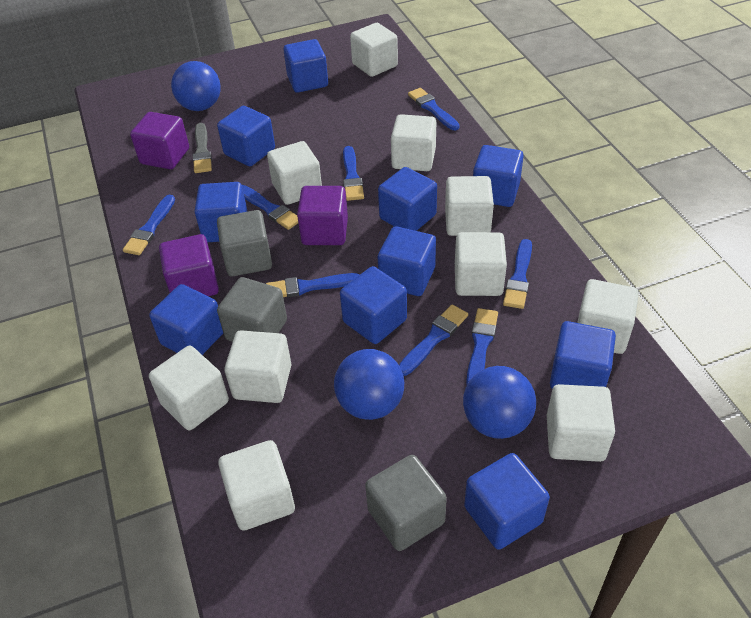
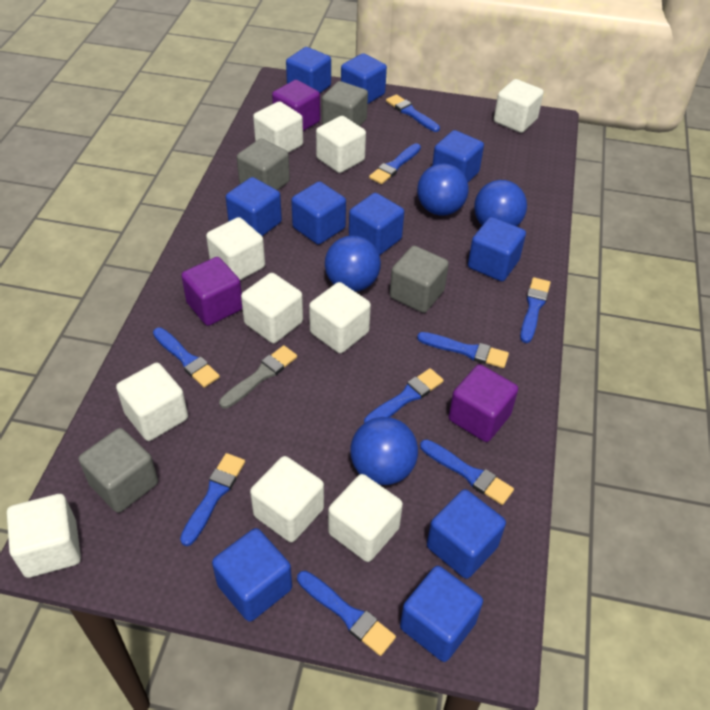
blue ball: 3 -> 4
blue brush: 8 -> 9
grey cube: 3 -> 4

